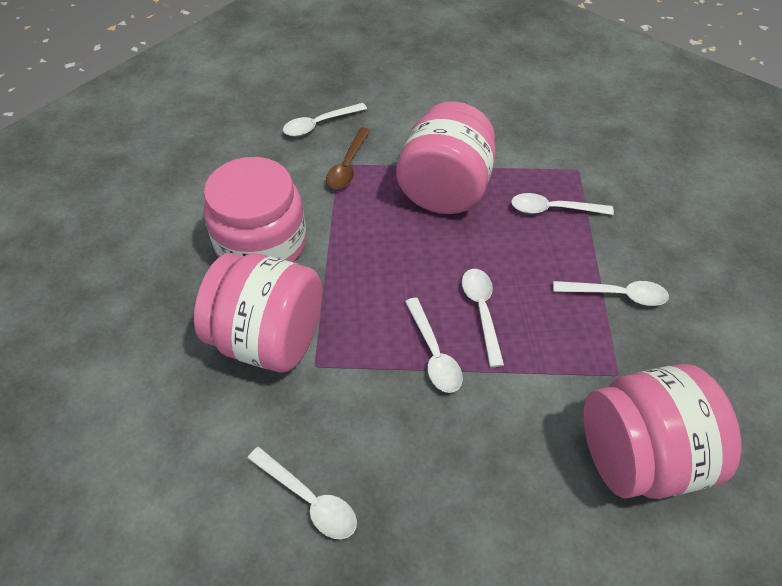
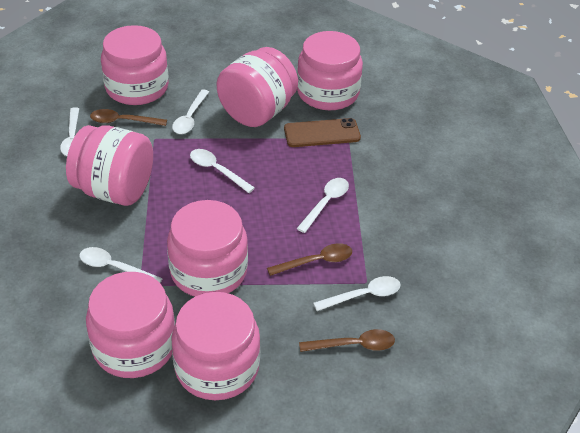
brown phone: 0 -> 1
brown spoon: 1 -> 3
pink jar: 4 -> 7

